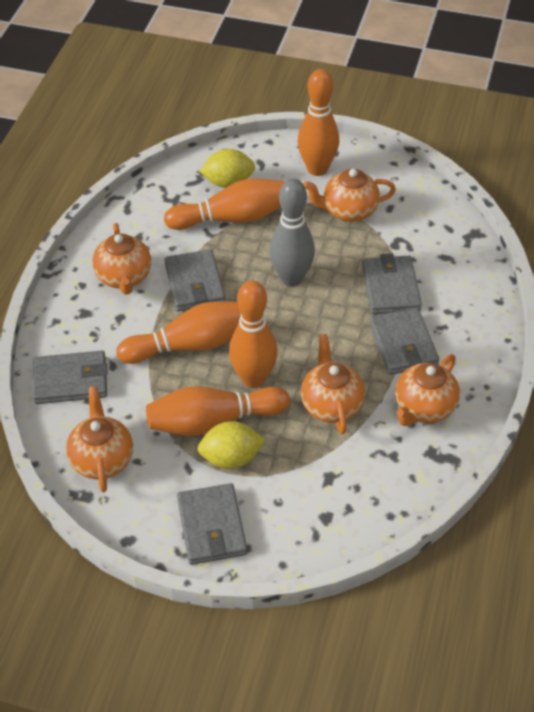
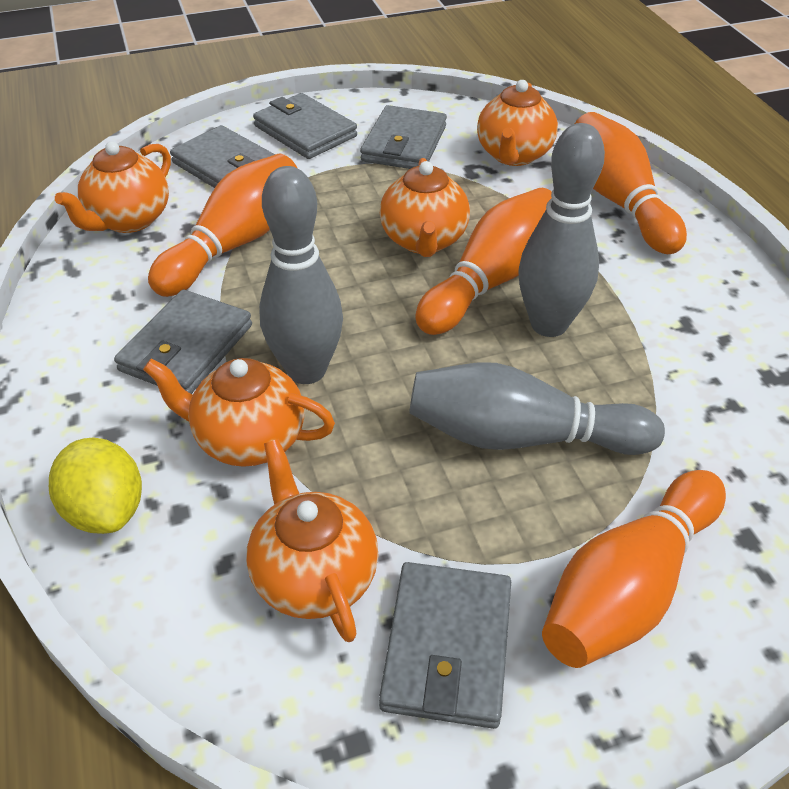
grey bowling pin: 1 -> 3
orange bowling pin: 5 -> 4
yellow lemon: 2 -> 1

